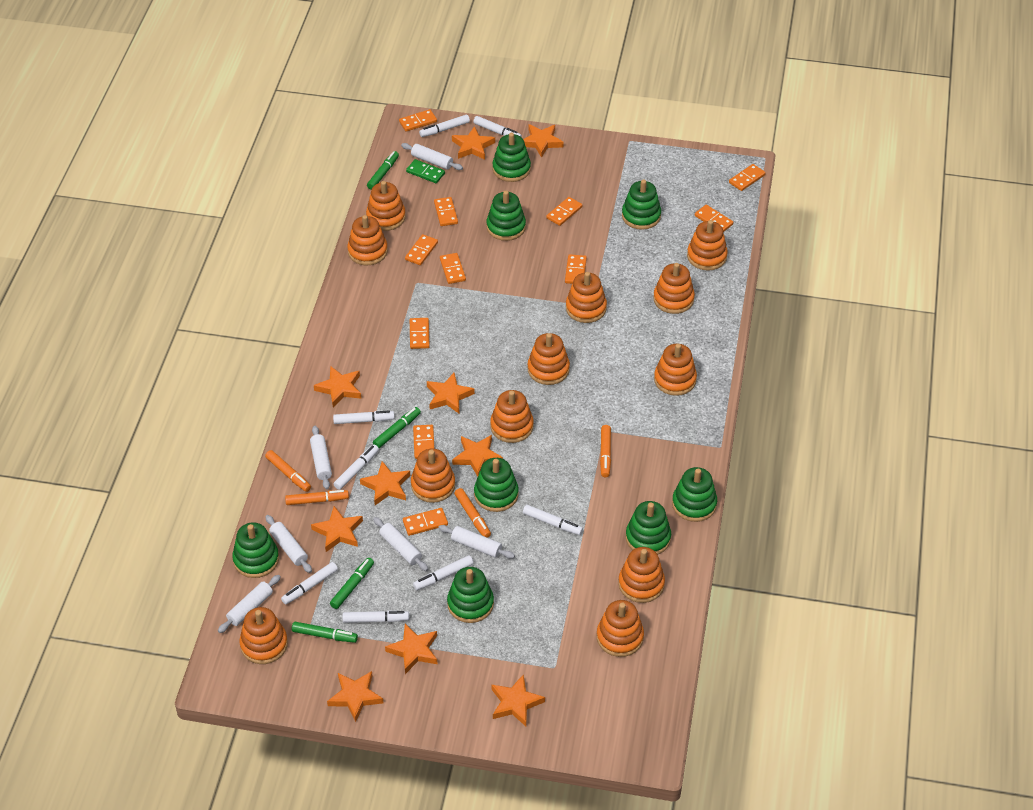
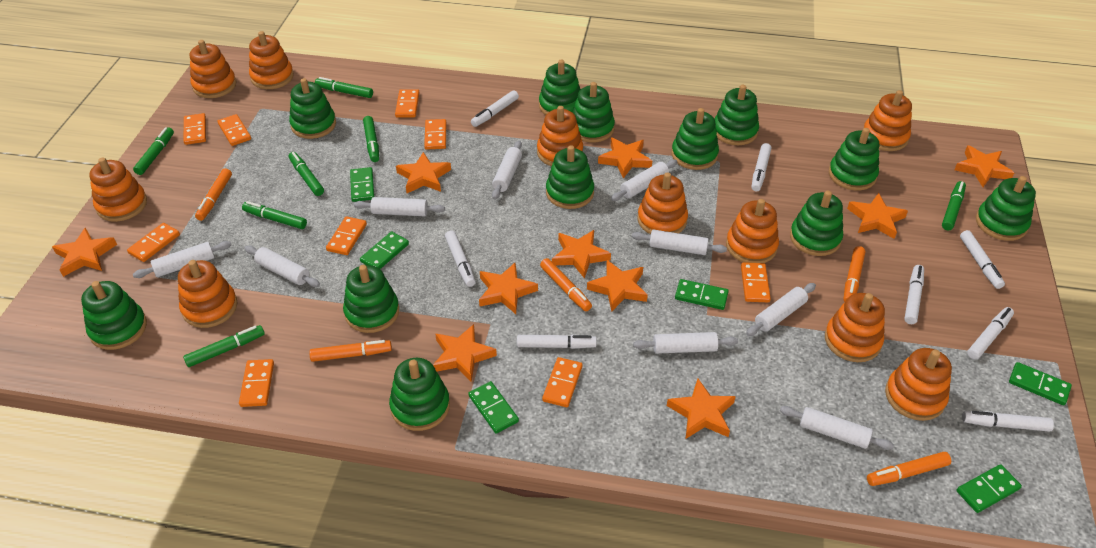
green domino: 1 -> 6
green marker: 4 -> 7
green stacking toy: 8 -> 12
orange domino: 11 -> 9
orange marker: 4 -> 5
orange stacking toy: 12 -> 10
white rolling pin: 6 -> 9

